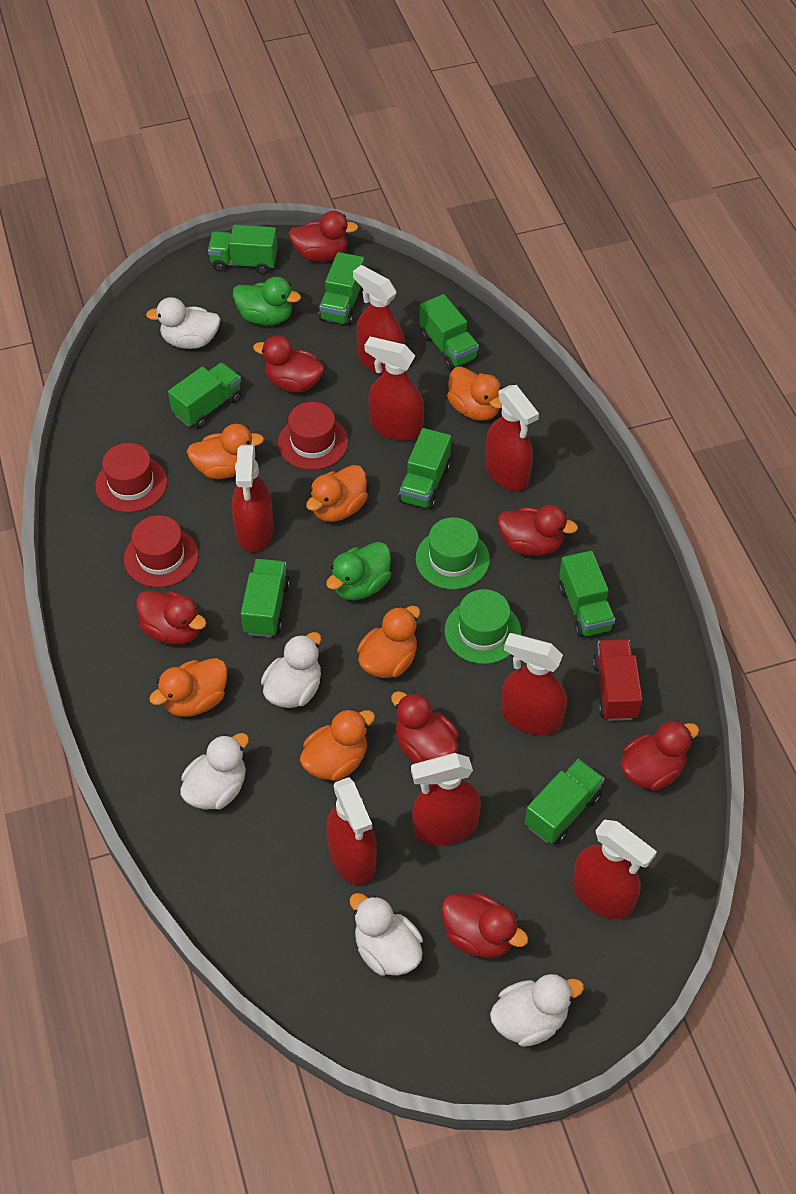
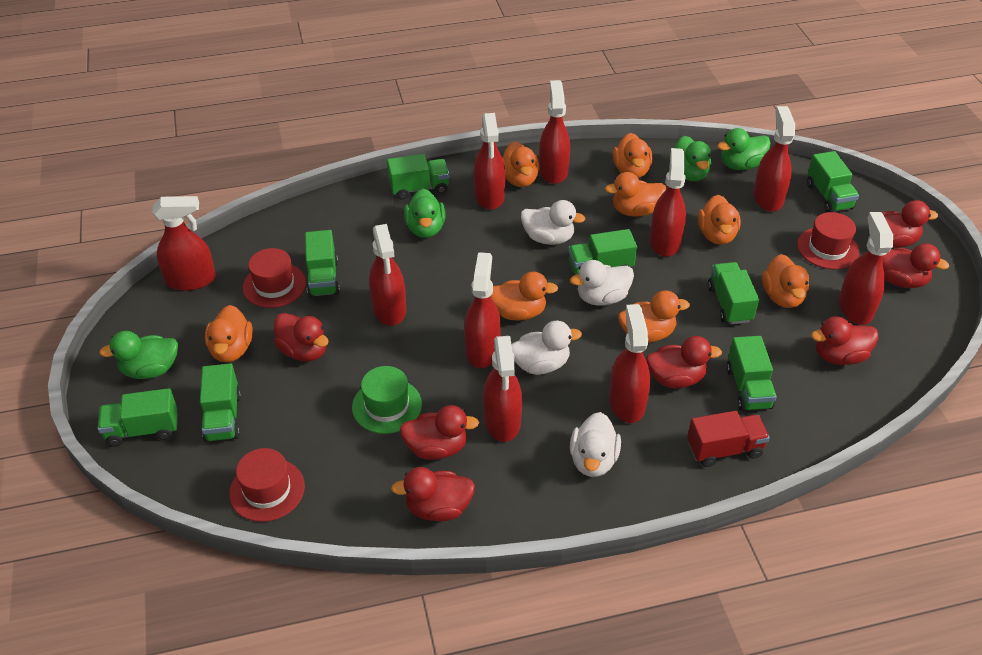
green duck: 2 -> 4
green hat: 2 -> 1
orange duck: 6 -> 8
red spray bottle: 8 -> 10
white duck: 5 -> 4

